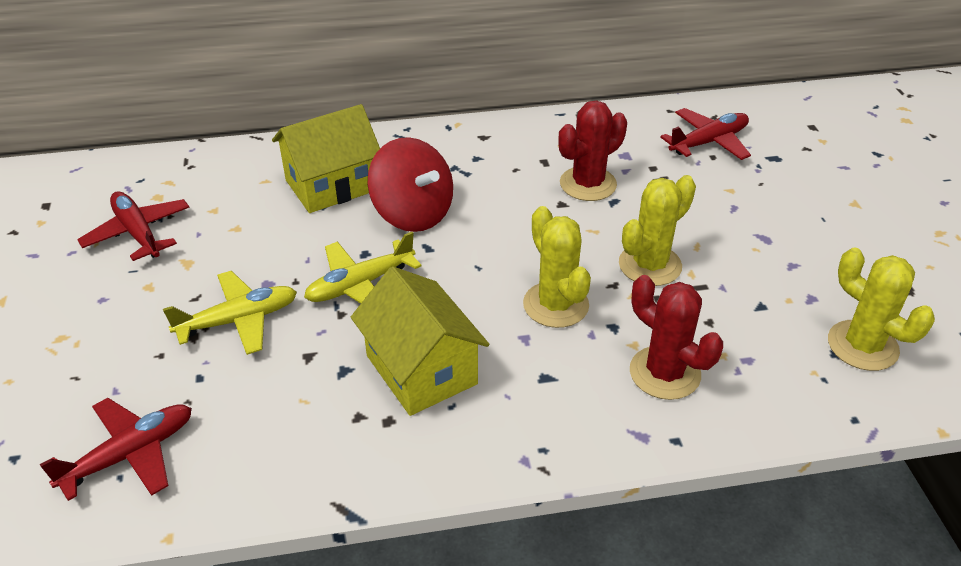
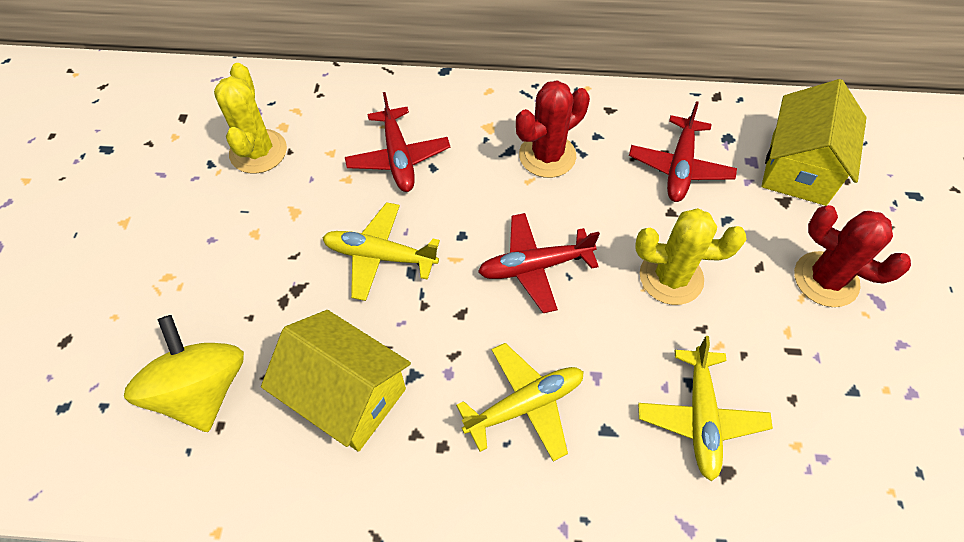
red spinning top: 1 -> 0
yellow cactus: 3 -> 2
yellow plane: 2 -> 3
yellow spinning top: 0 -> 1

